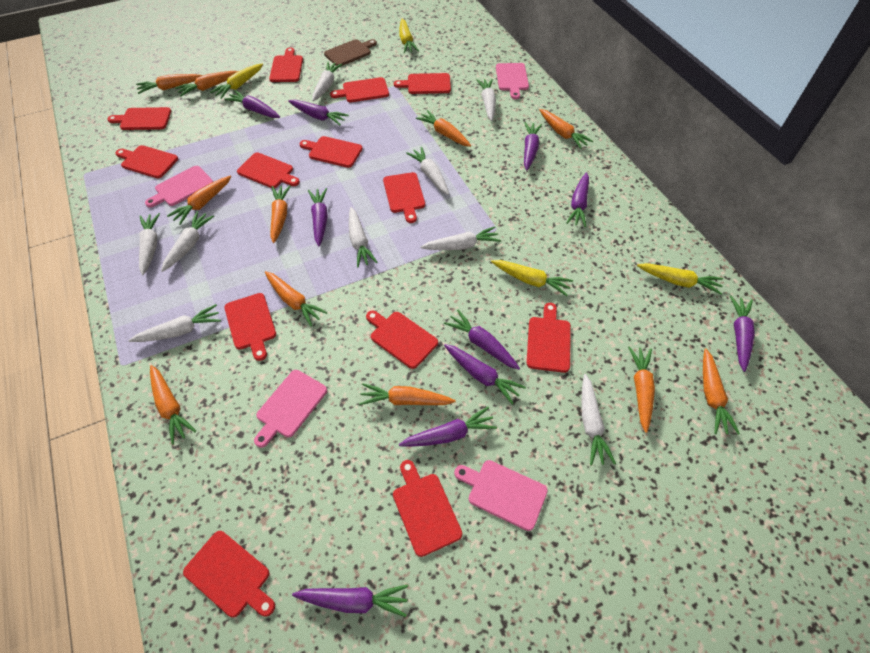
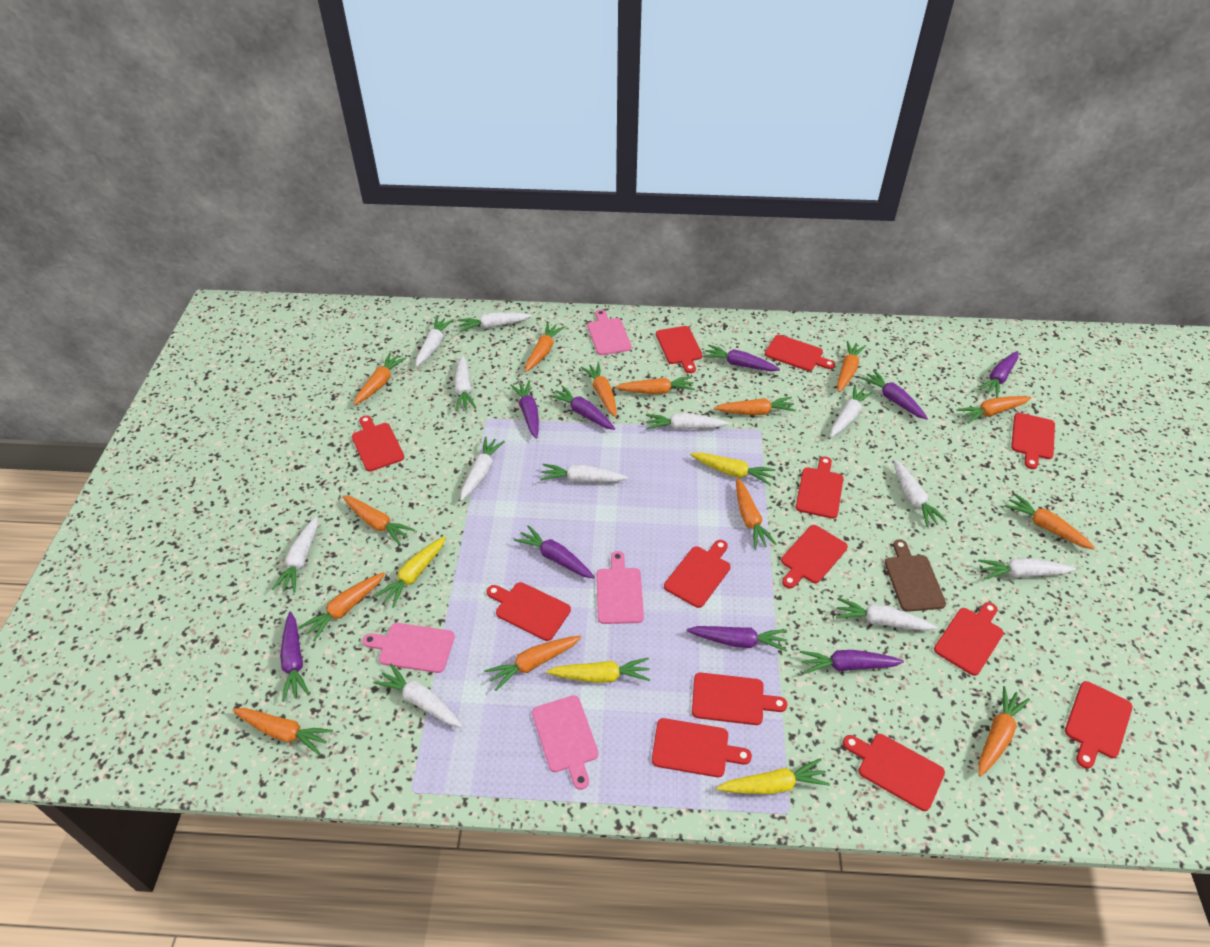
orange carrot: 11 -> 14
purple carrot: 10 -> 9
white carrot: 9 -> 12

